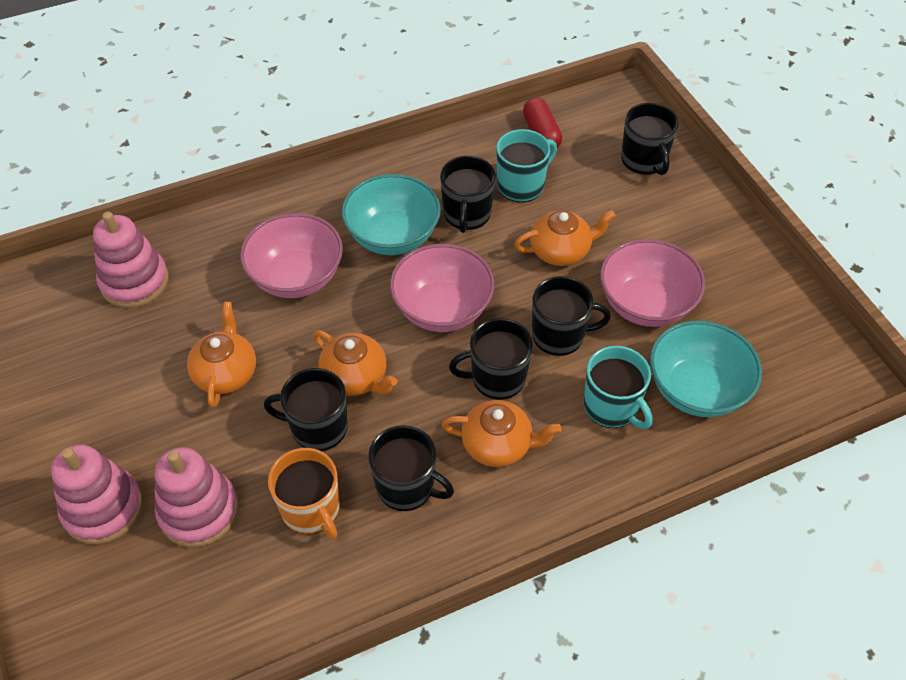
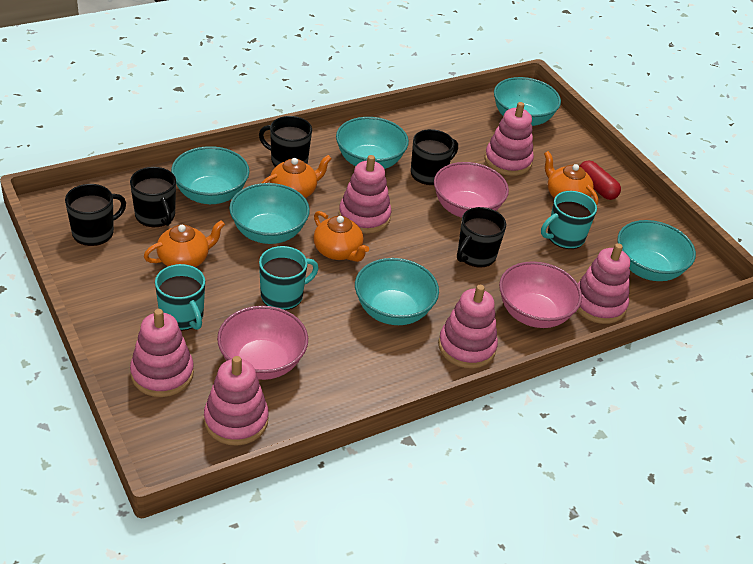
black mug: 6 -> 5
orange mug: 1 -> 0
pink stacking toy: 3 -> 6
turquoise bowl: 2 -> 6
turquoise mug: 2 -> 3

